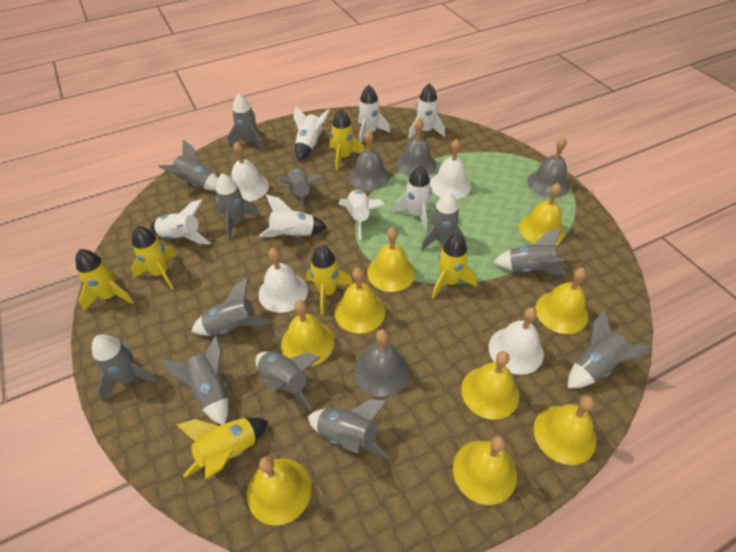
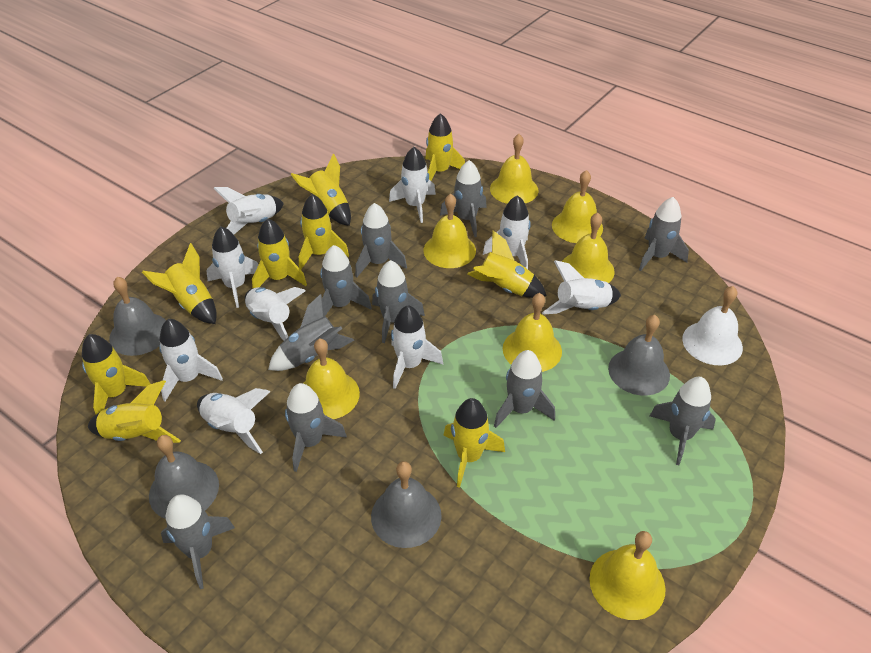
grey rocket: 12 -> 10
white bell: 4 -> 1
white rocket: 7 -> 9
yellow bell: 9 -> 7
yellow rocket: 6 -> 9

